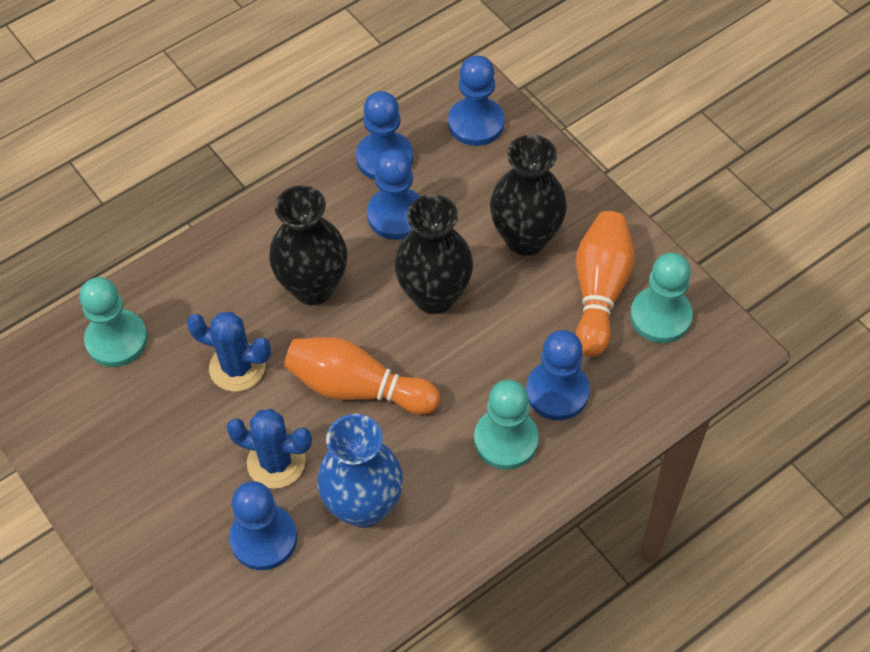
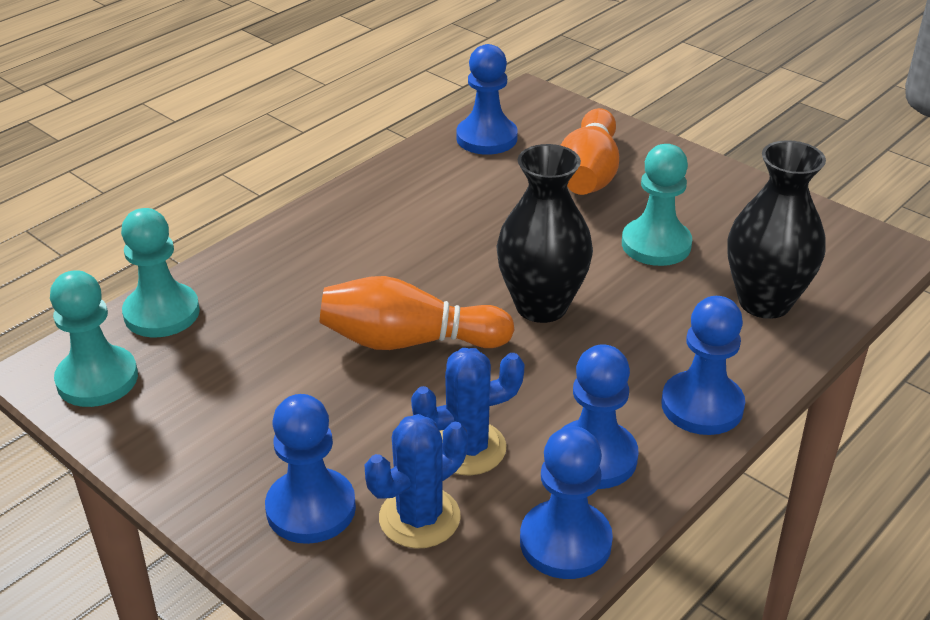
black vase: 3 -> 2
blue vase: 1 -> 0

